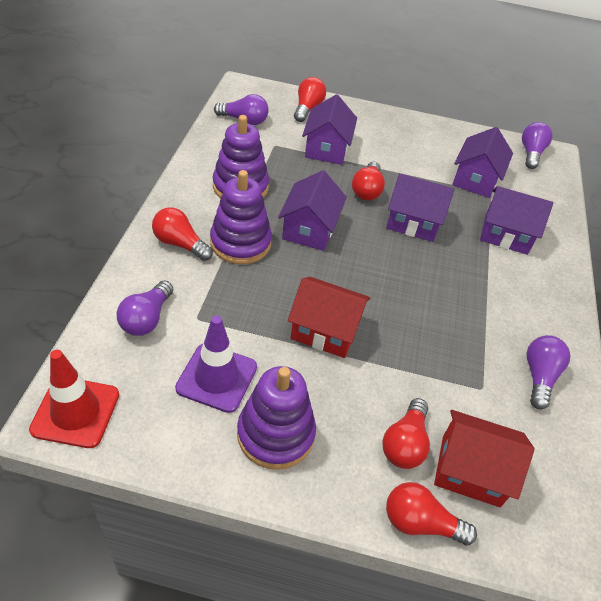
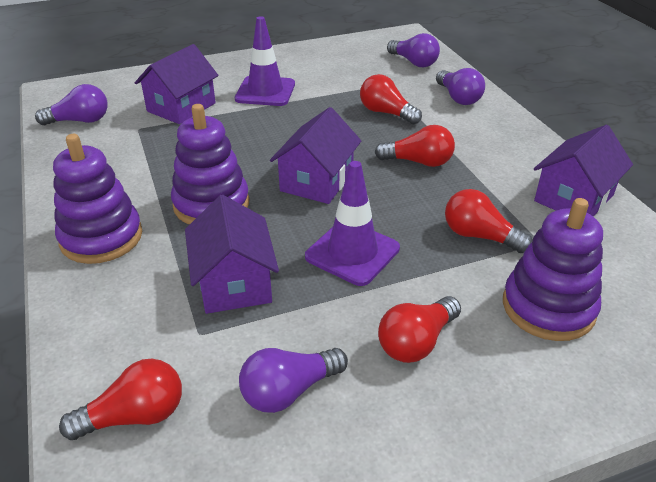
purple house: 5 -> 4
purple traffic cone: 1 -> 2
red house: 2 -> 0
red traffic cone: 1 -> 0

